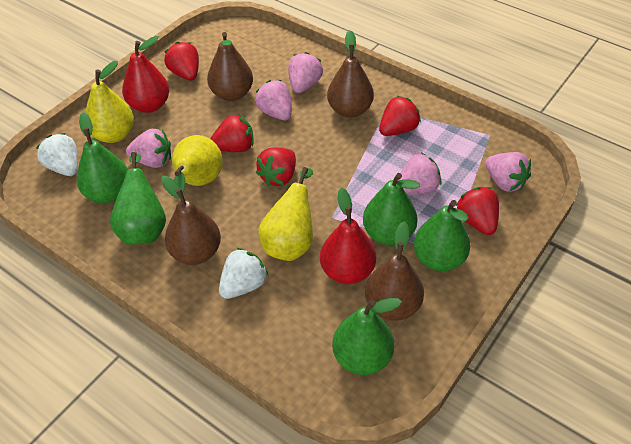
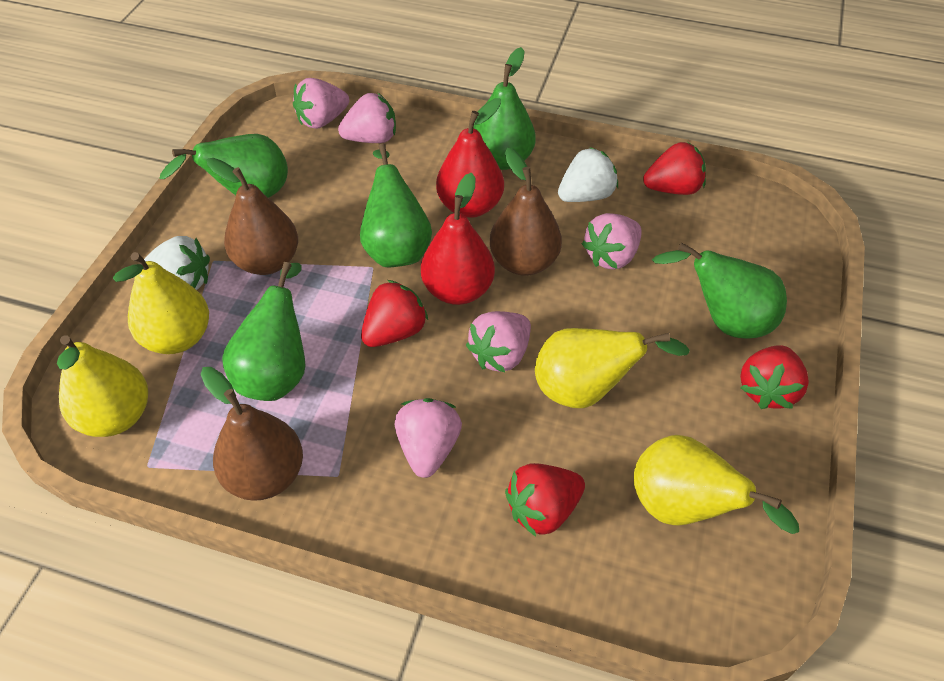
brown pear: 4 -> 3
red strawberry: 5 -> 4
yellow pear: 3 -> 4

